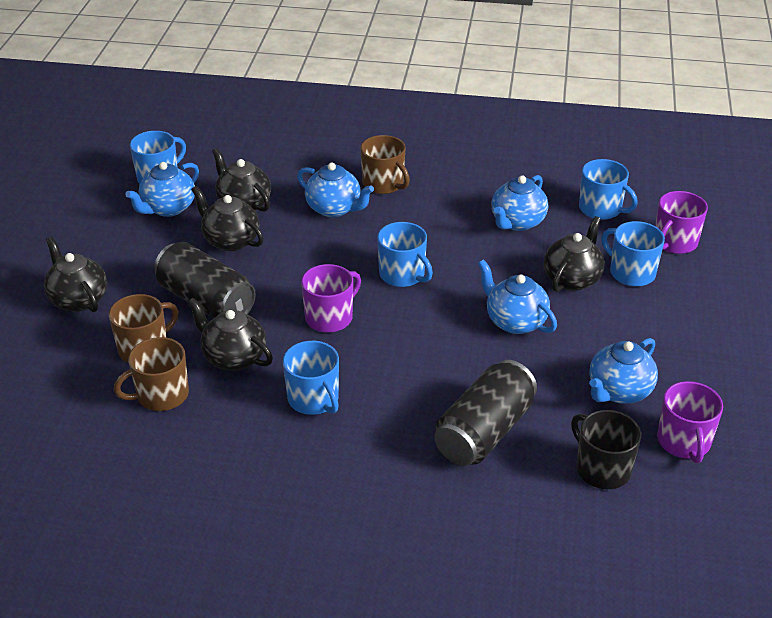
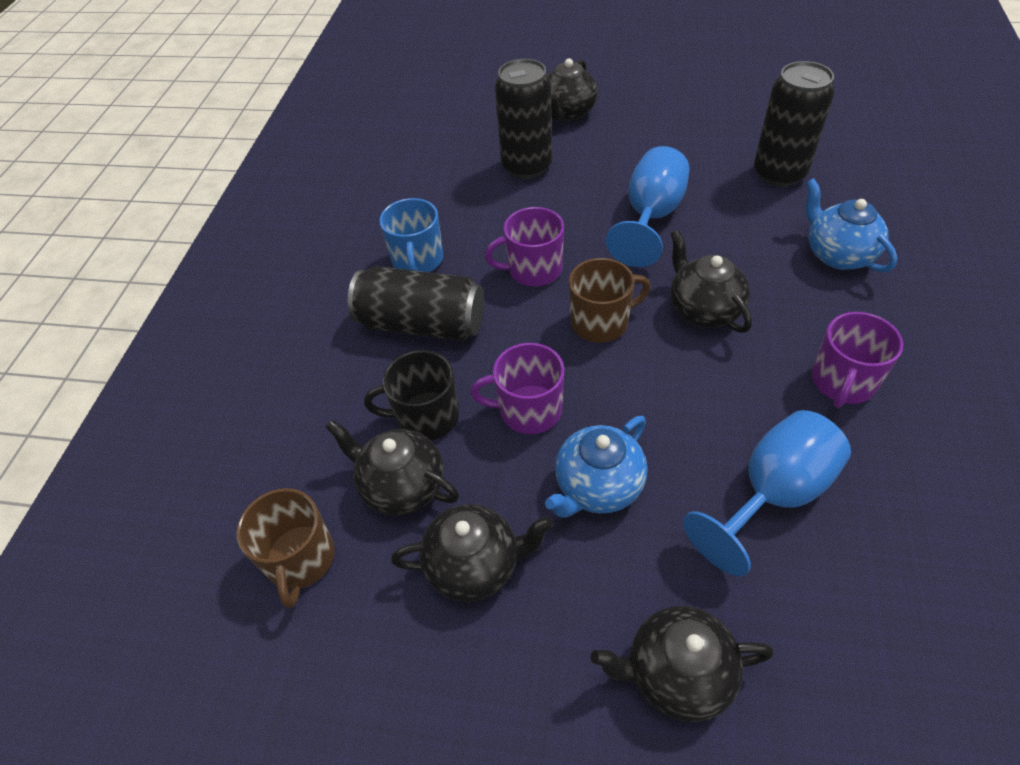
black can: 2 -> 3
blue goblet: 0 -> 2
blue mug: 5 -> 1
blue teapot: 5 -> 2
brown mug: 3 -> 2

